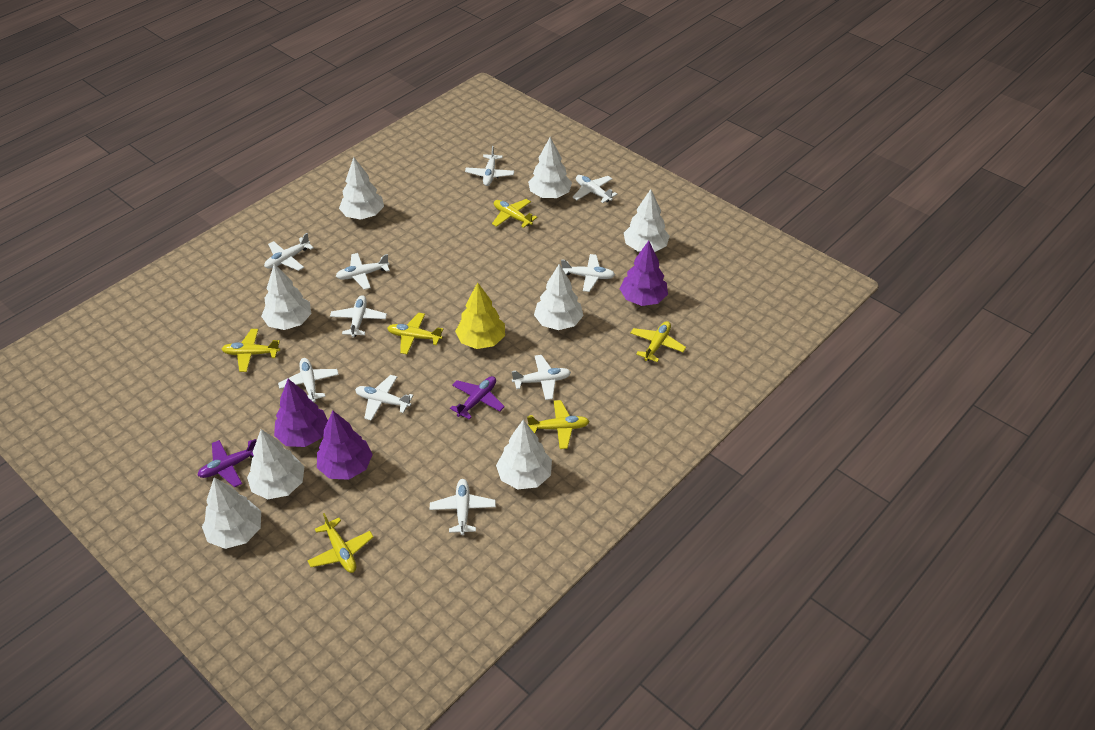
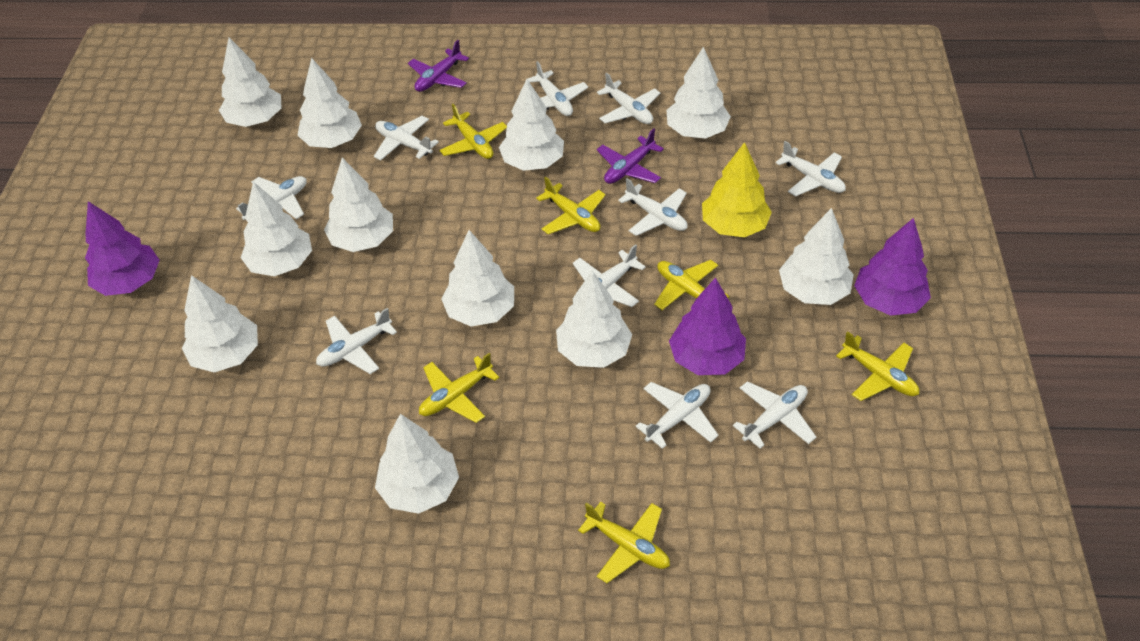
white tree: 8 -> 11

